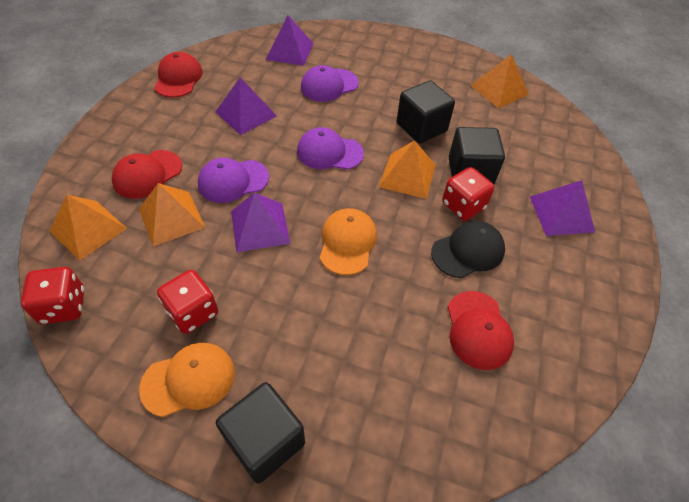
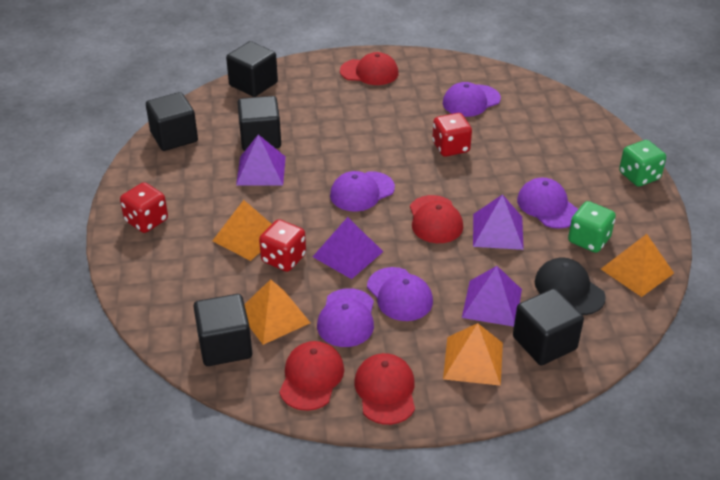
black cube: 3 -> 5
green dice: 0 -> 2
orange cap: 2 -> 0
purple cap: 3 -> 5
red cap: 3 -> 4

